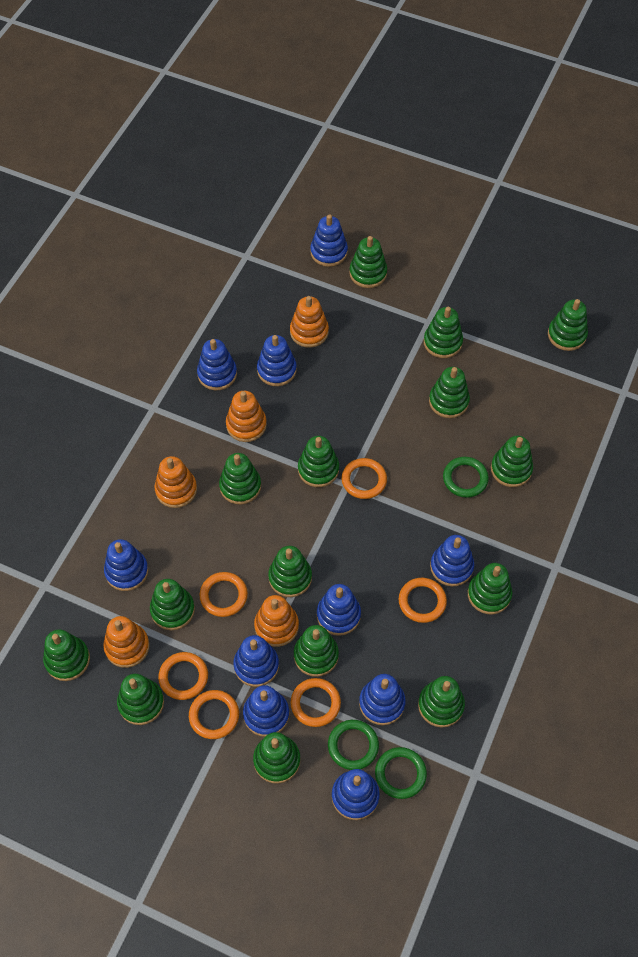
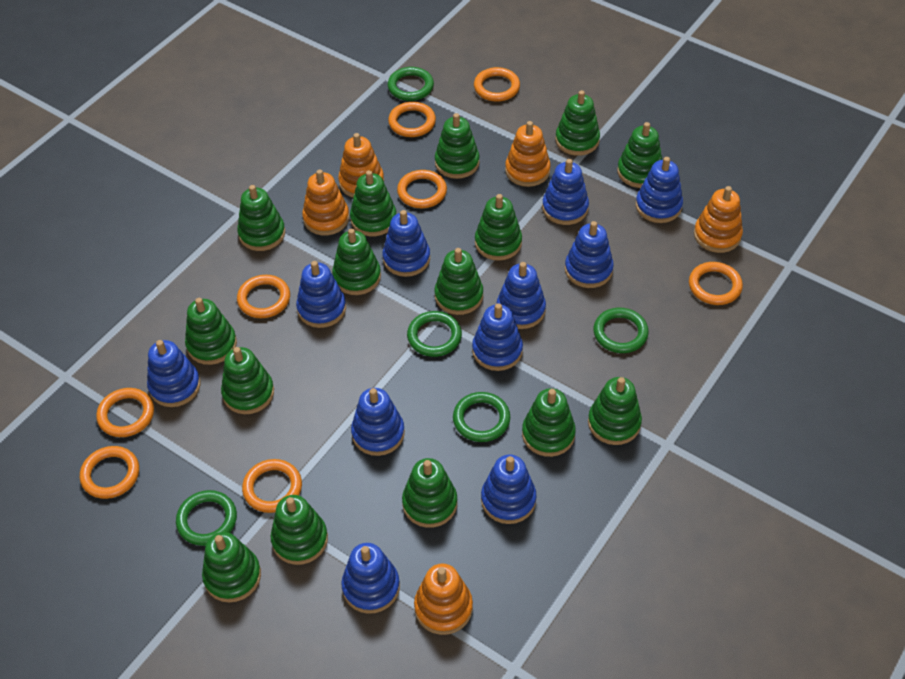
blue stacking toy: 10 -> 11
green ring: 3 -> 5
orange ring: 6 -> 8

